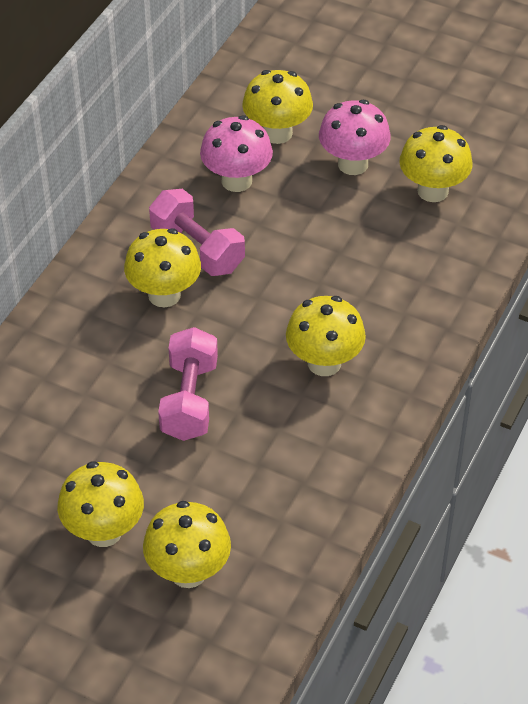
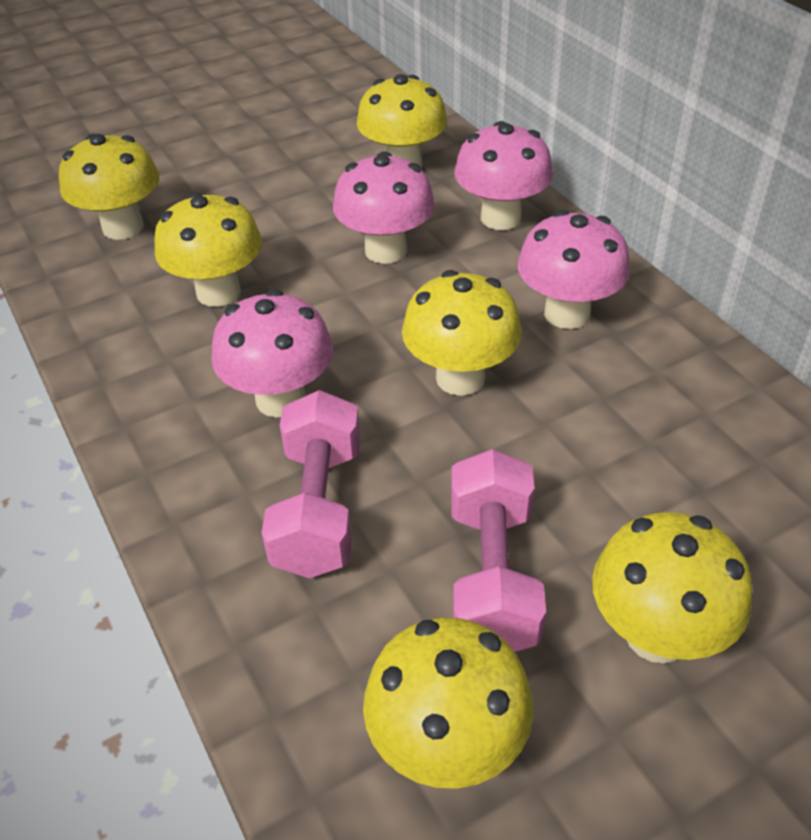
pink mushroom: 2 -> 4

